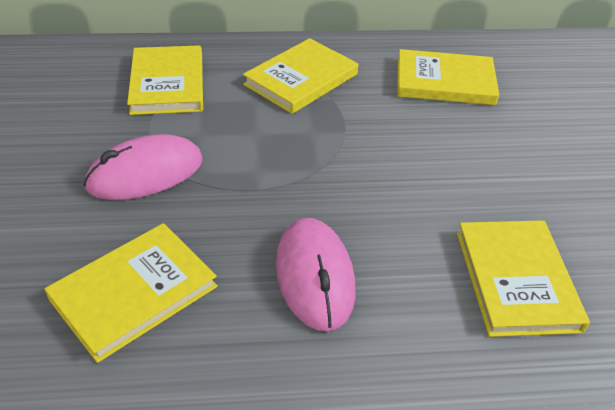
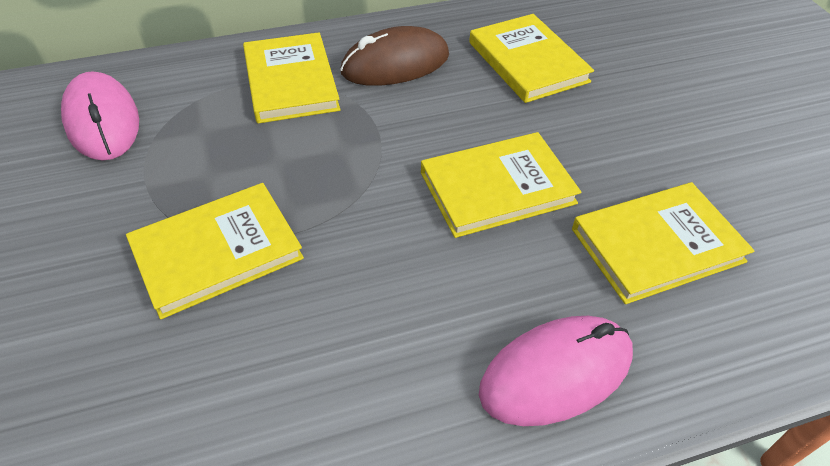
brown mouse: 0 -> 1

